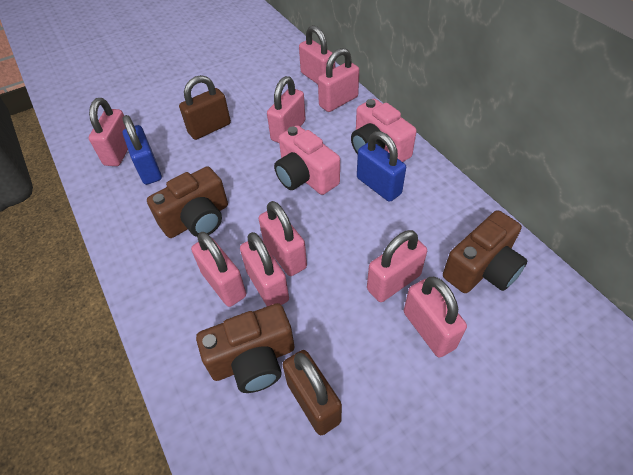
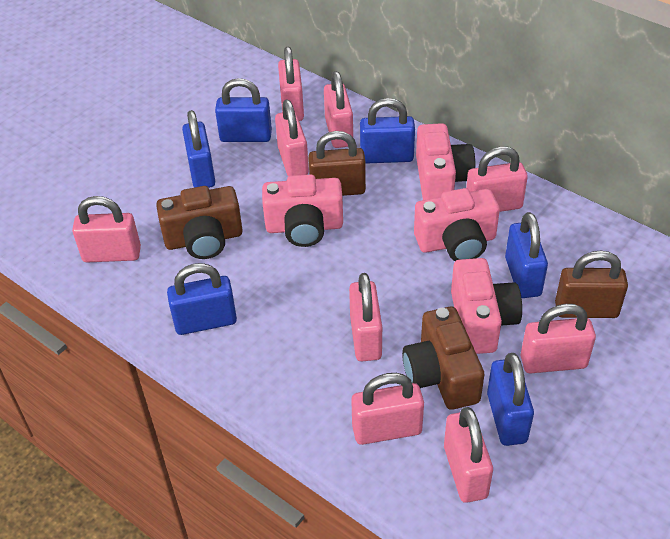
blue padlock: 2 -> 6
brown camera: 3 -> 2
pink camera: 2 -> 4

